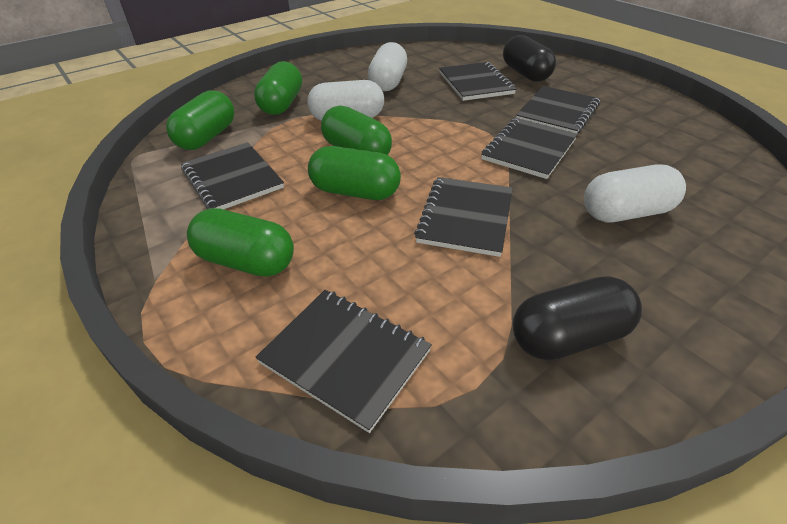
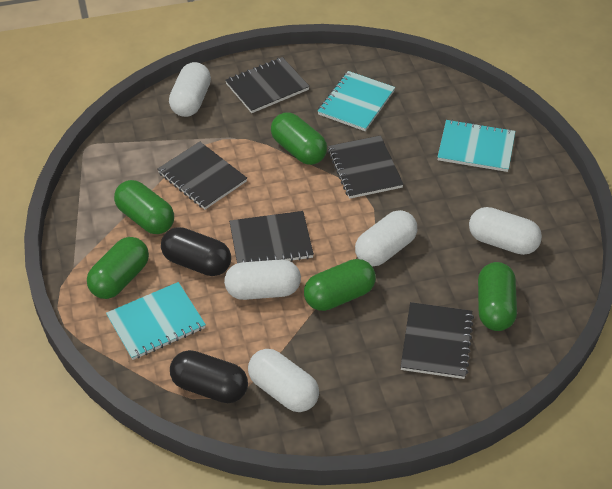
black notebook: 6 -> 5
turquoise notebook: 0 -> 3
white capsule: 3 -> 5

